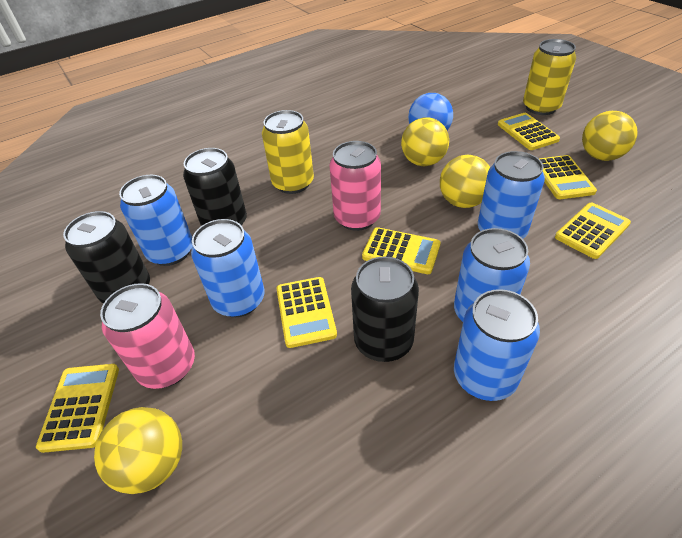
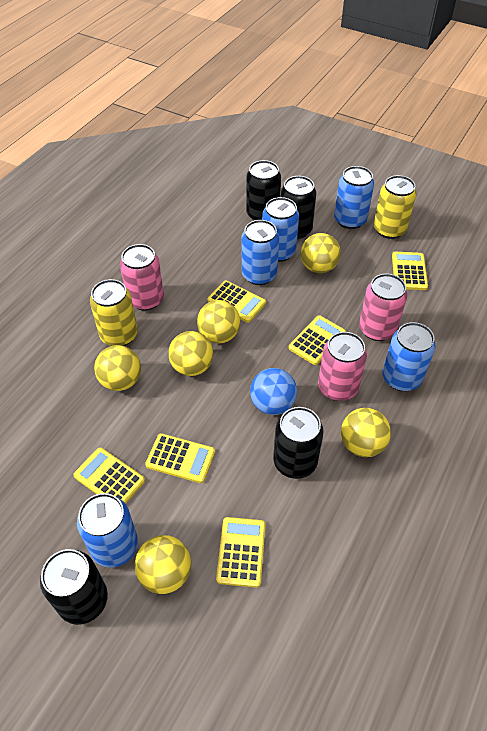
black can: 3 -> 4
pink can: 2 -> 3
yellow ball: 4 -> 6

